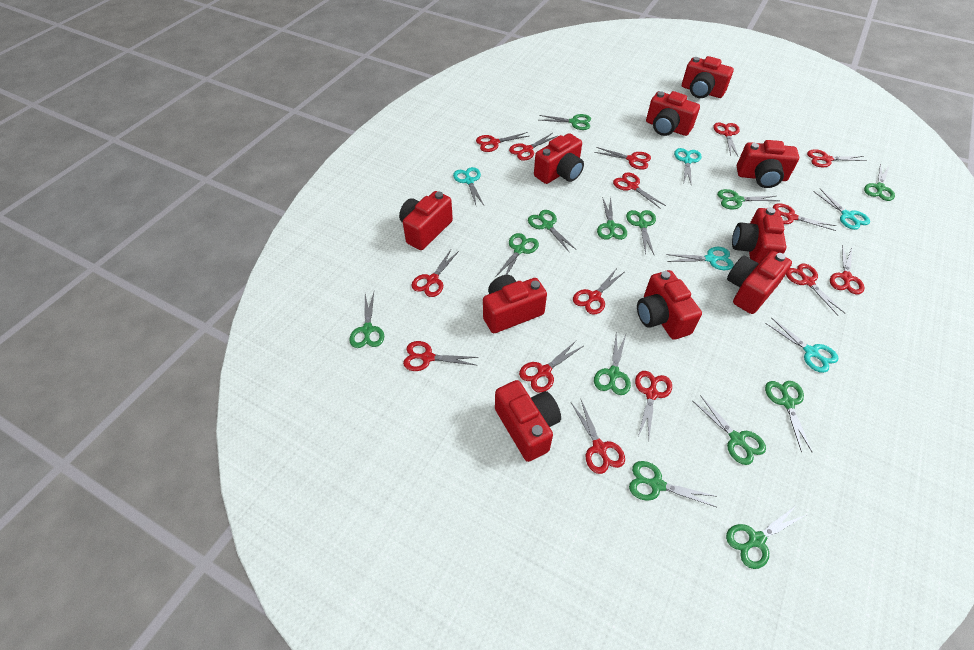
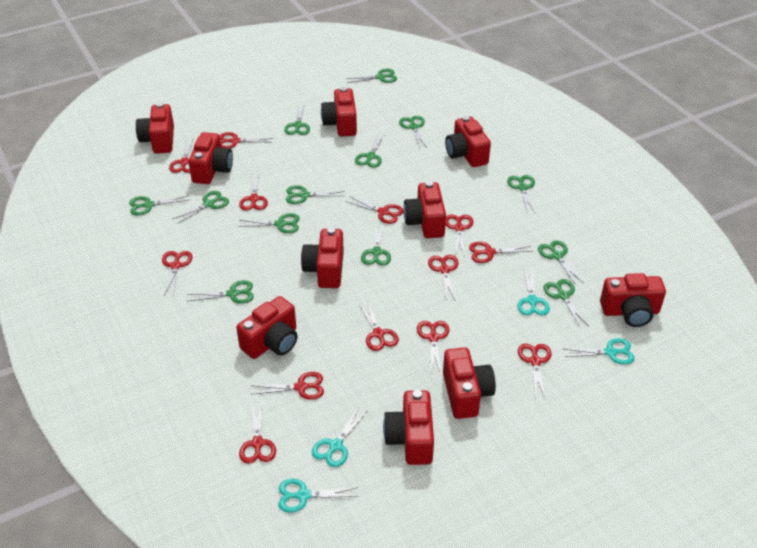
red scissors: 15 -> 13
turquoise scissors: 5 -> 4

